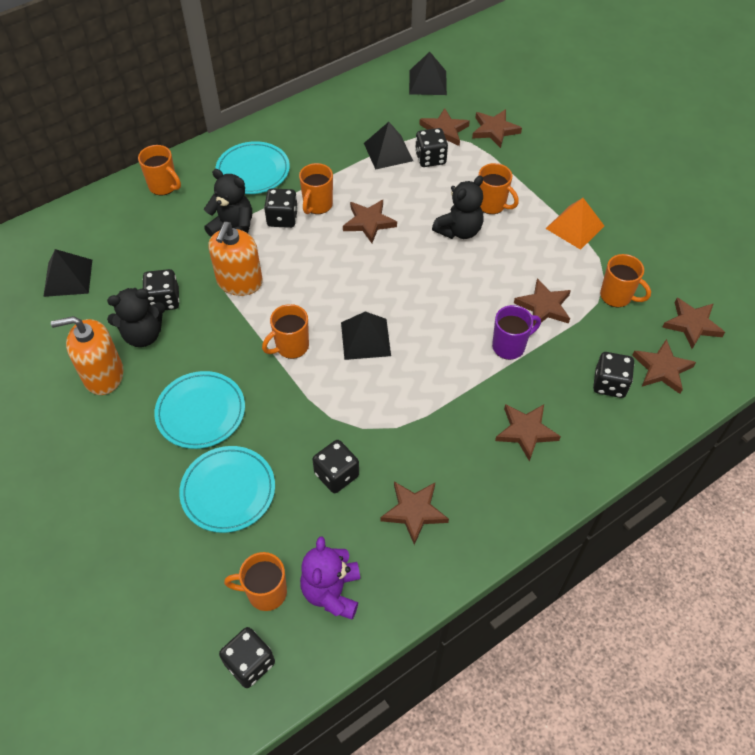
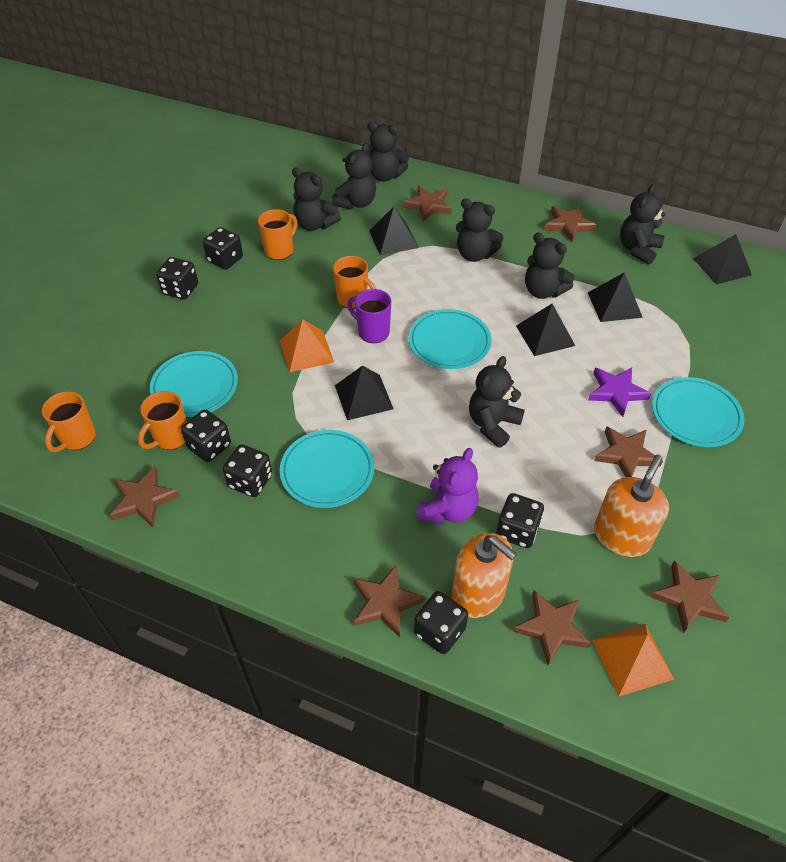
black pyramid: 4 -> 5
black teddy bear: 3 -> 7
brown star: 8 -> 7
orange mug: 6 -> 4
orange pyramid: 1 -> 2
purple star: 0 -> 1
turquoise plate: 3 -> 4

